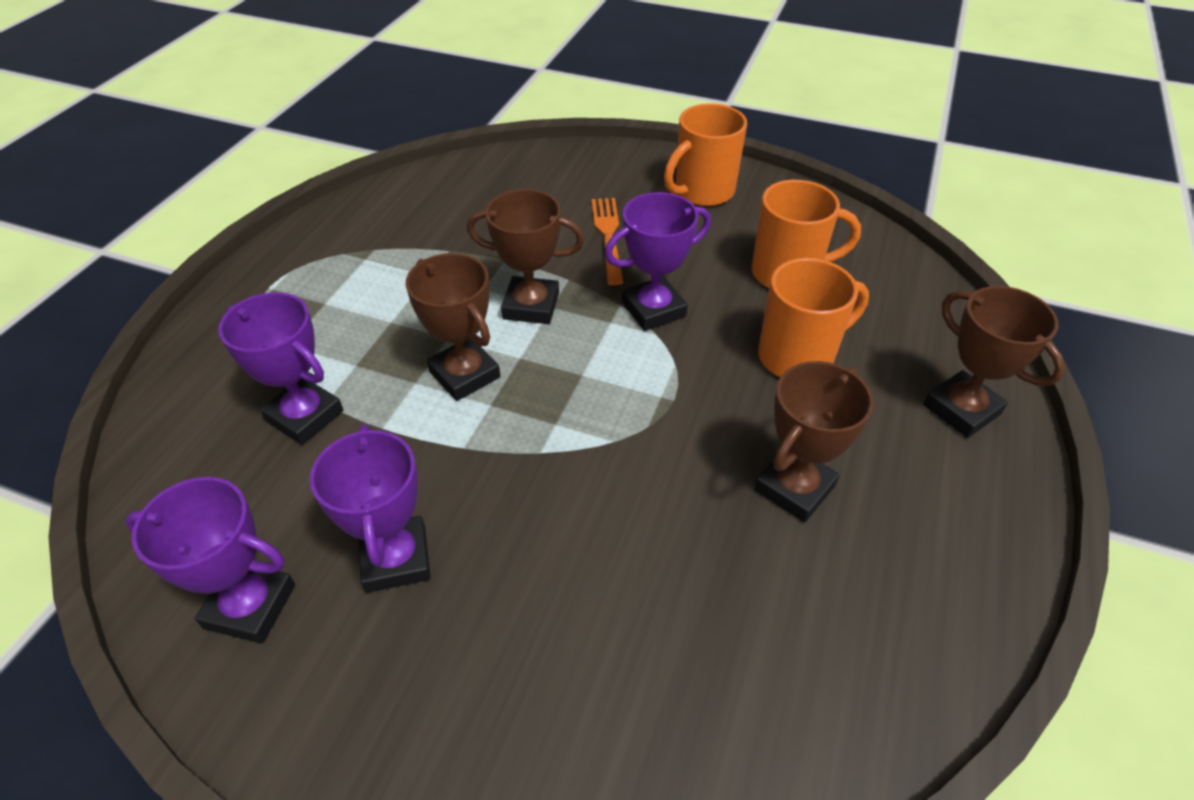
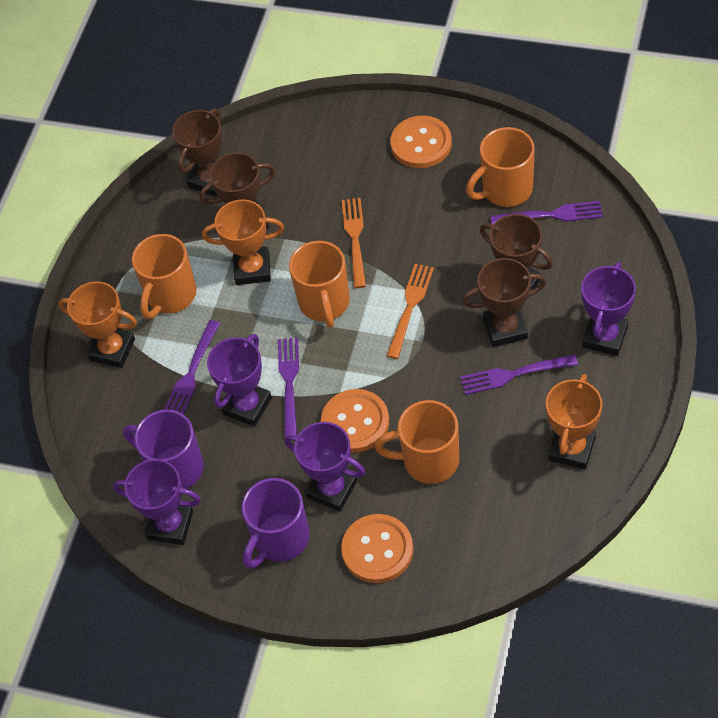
orange button: 0 -> 3
orange fork: 1 -> 2
orange mug: 3 -> 4
orange trophy: 0 -> 3
purple fork: 0 -> 4
purple mug: 0 -> 2

